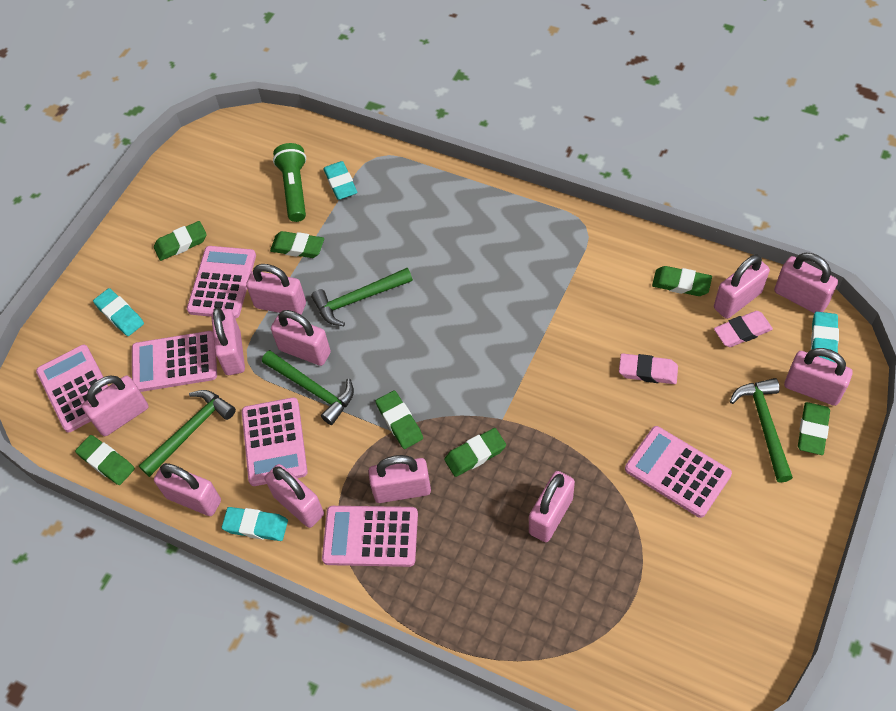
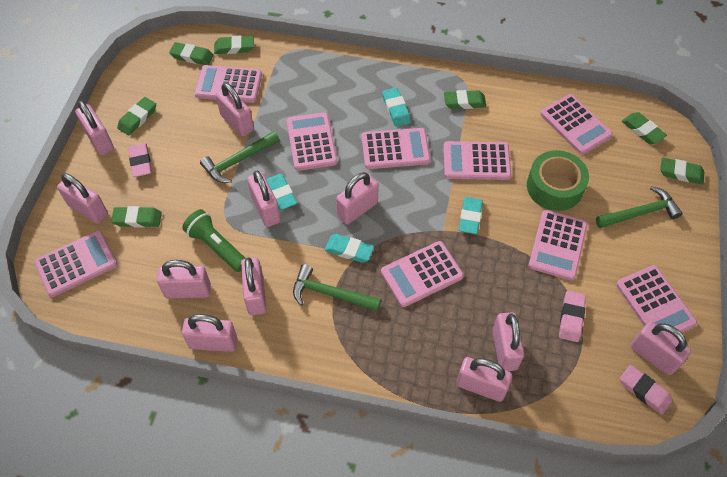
green hammer: 4 -> 3
green tape: 0 -> 1
pink calculator: 6 -> 9
pink eraser: 2 -> 3

